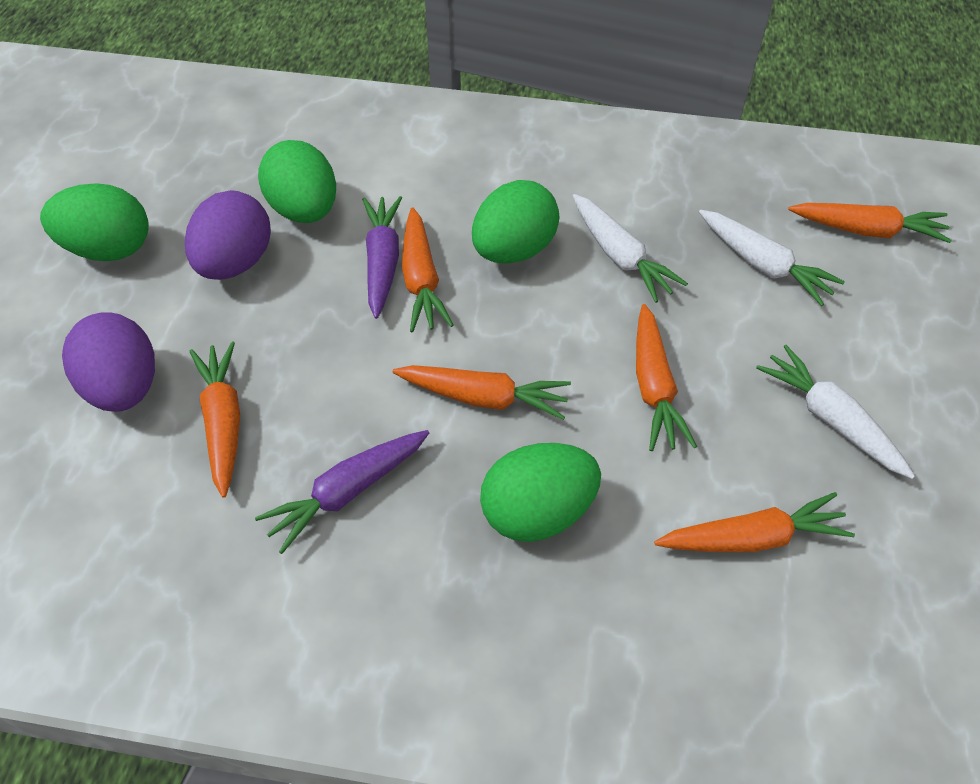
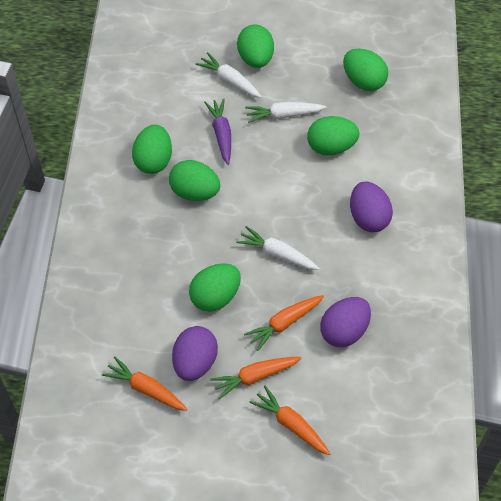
green egg: 4 -> 6
orange carrot: 6 -> 4
purple carrot: 2 -> 1
purple egg: 2 -> 3

